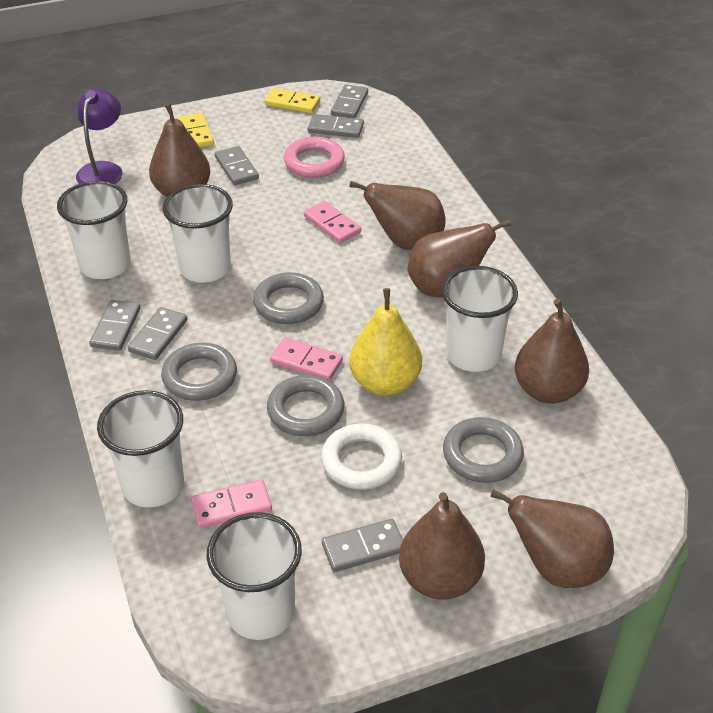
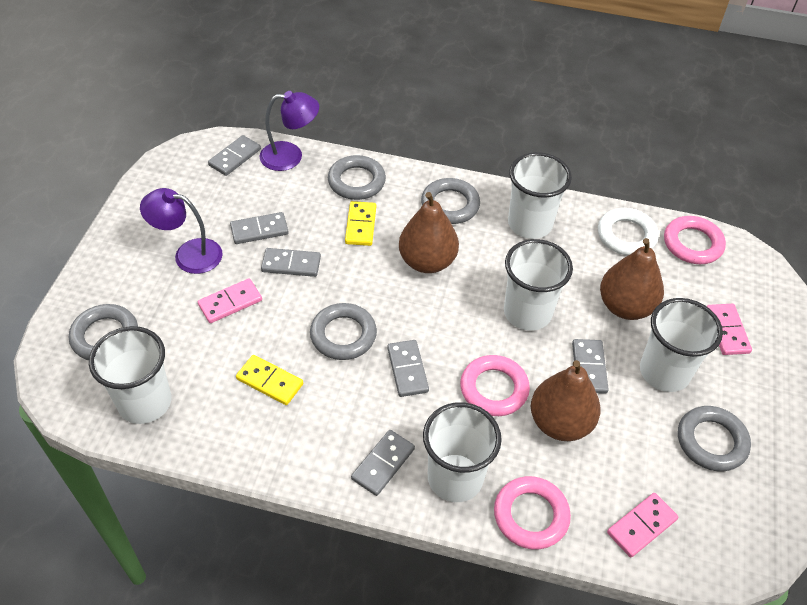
brown pear: 6 -> 3
grey ring: 4 -> 5
pink ring: 1 -> 3
purple lamp: 1 -> 2
yellow pear: 1 -> 0

